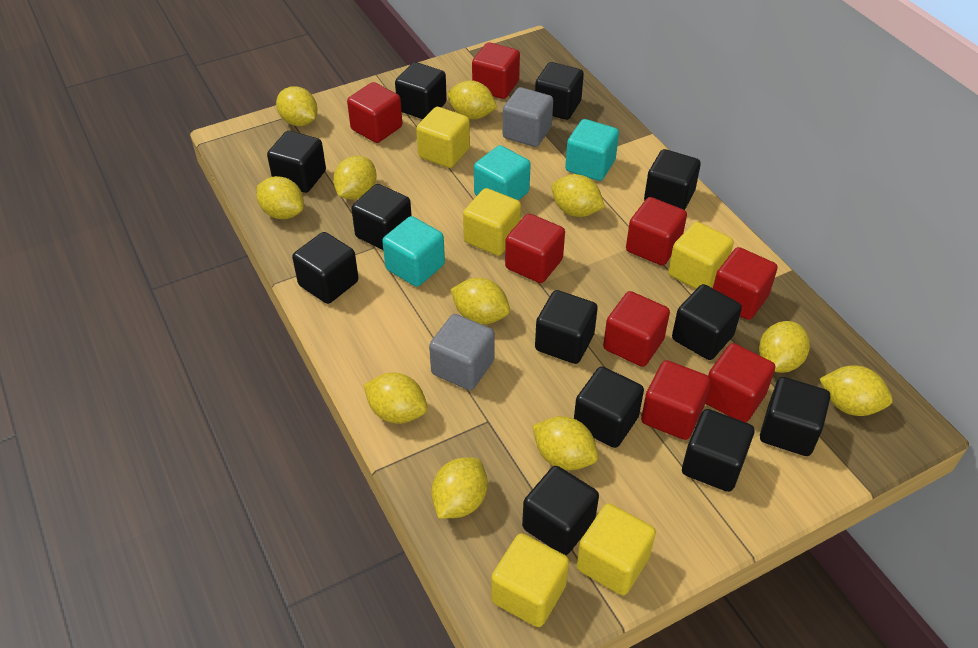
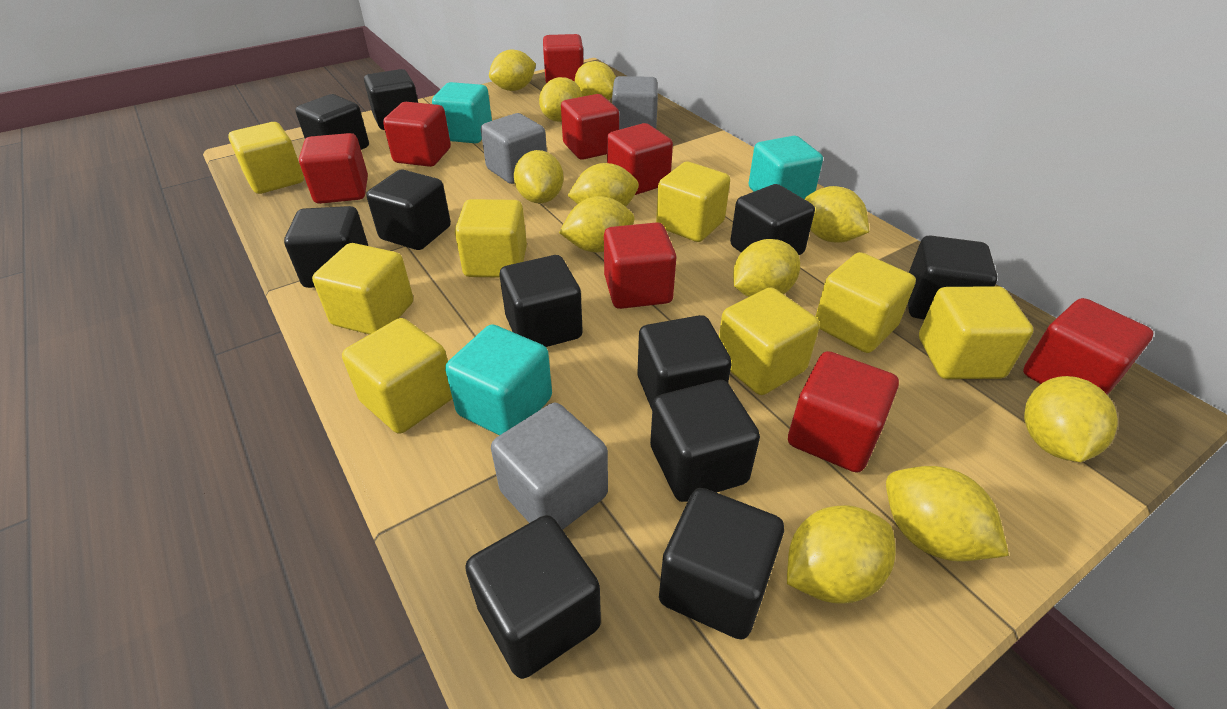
black cube: 12 -> 11
grey cube: 2 -> 3
yellow cube: 5 -> 8

